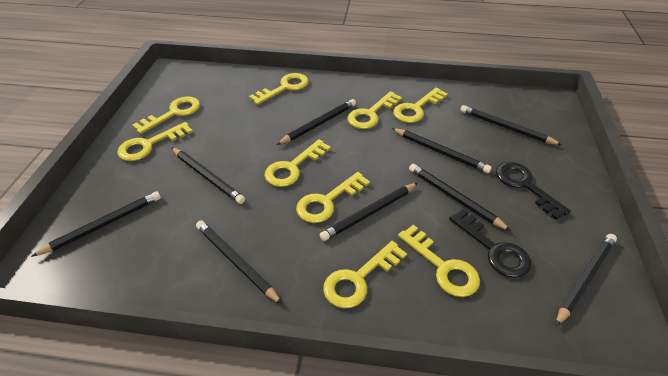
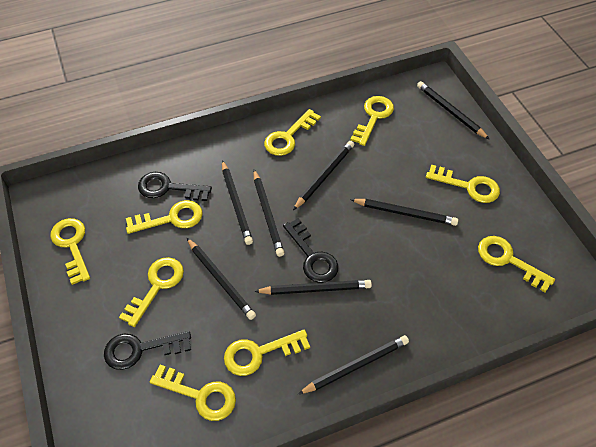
black key: 2 -> 3
black pencil: 9 -> 8

